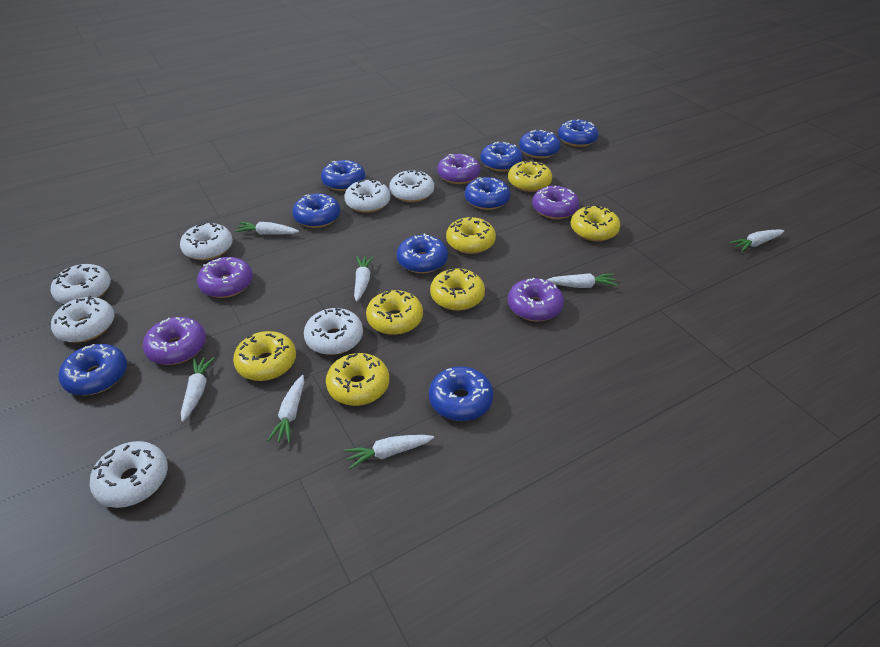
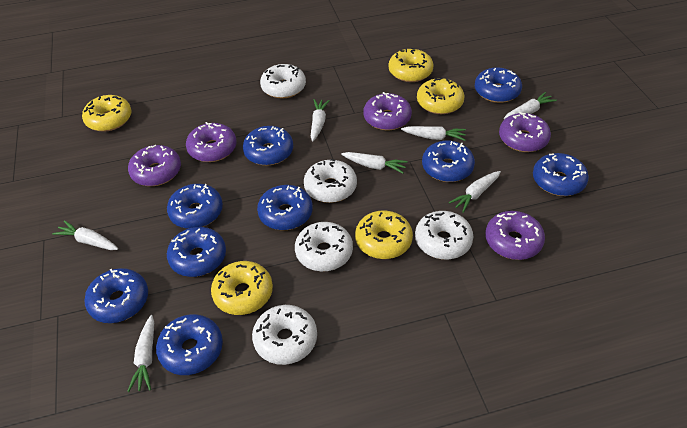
white donut: 7 -> 5
yellow donut: 7 -> 5

